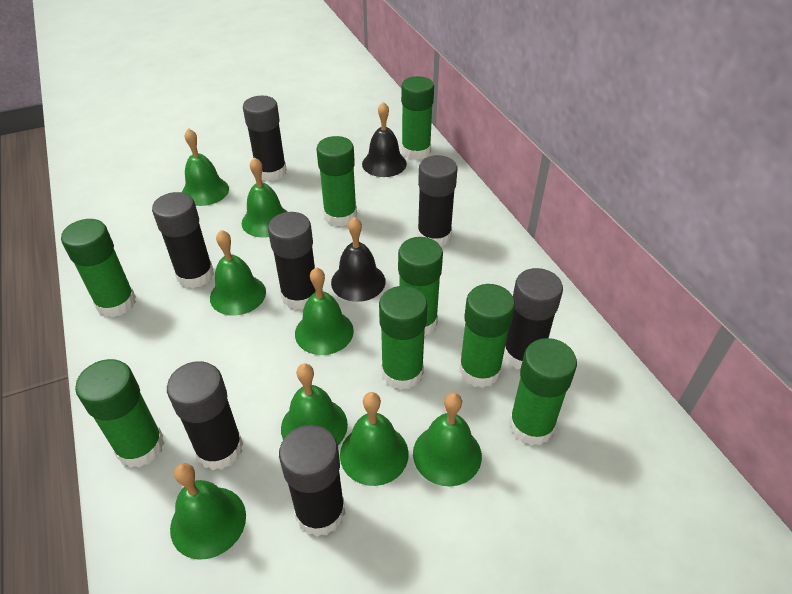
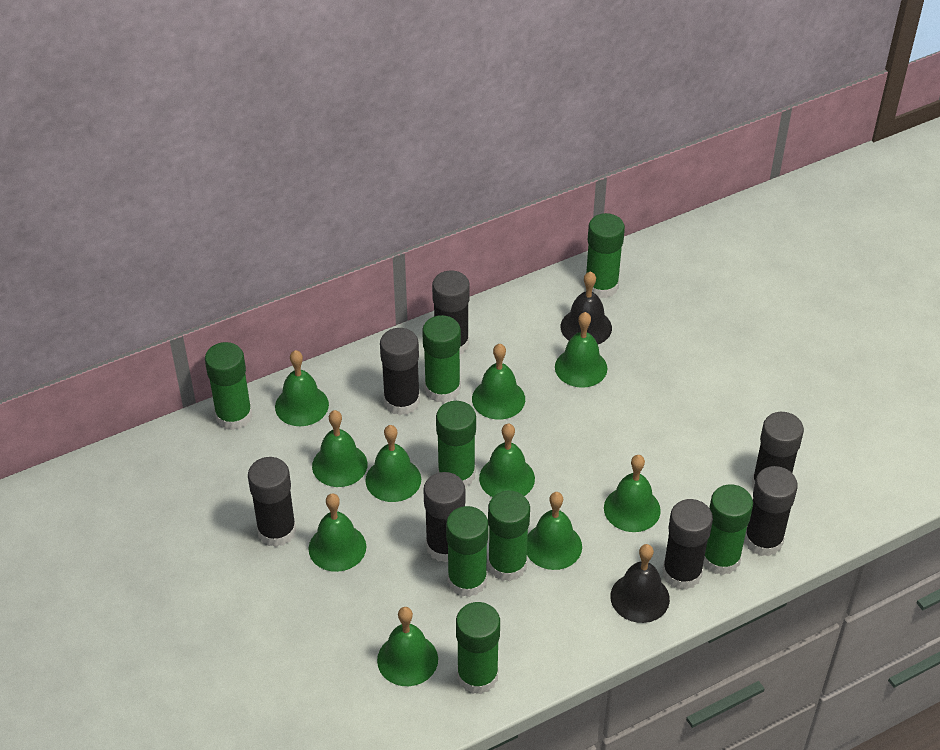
green bell: 8 -> 10

